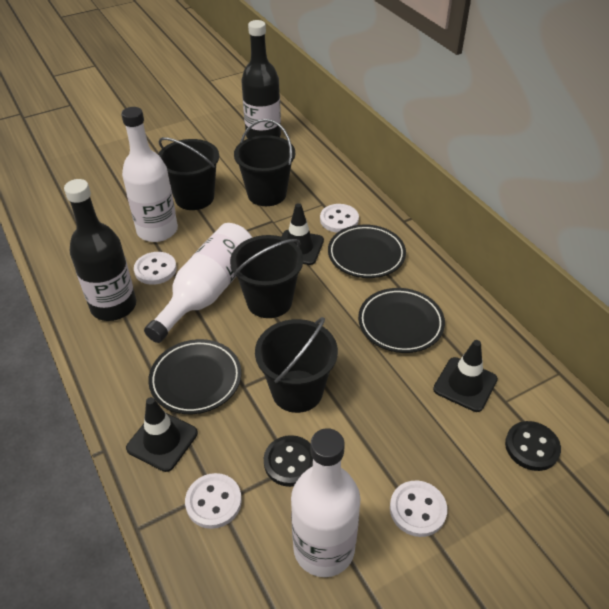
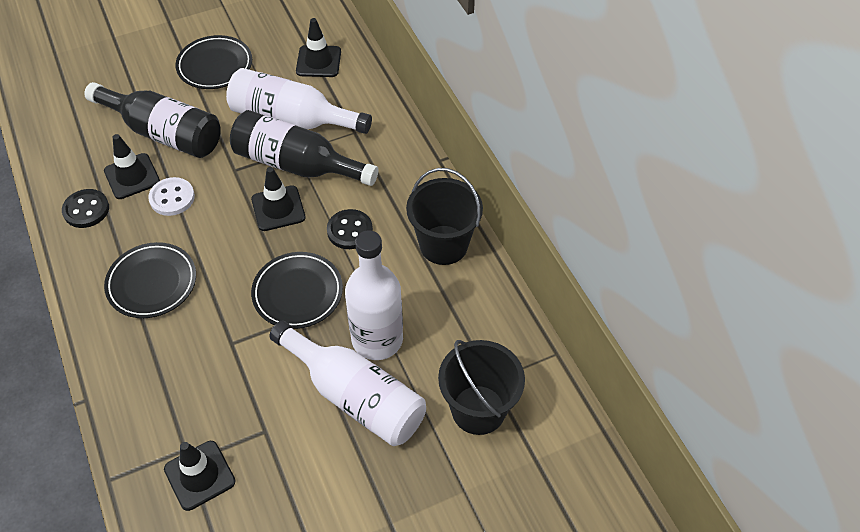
black bucket: 4 -> 2
black traffic cone: 3 -> 4
white button: 4 -> 1

